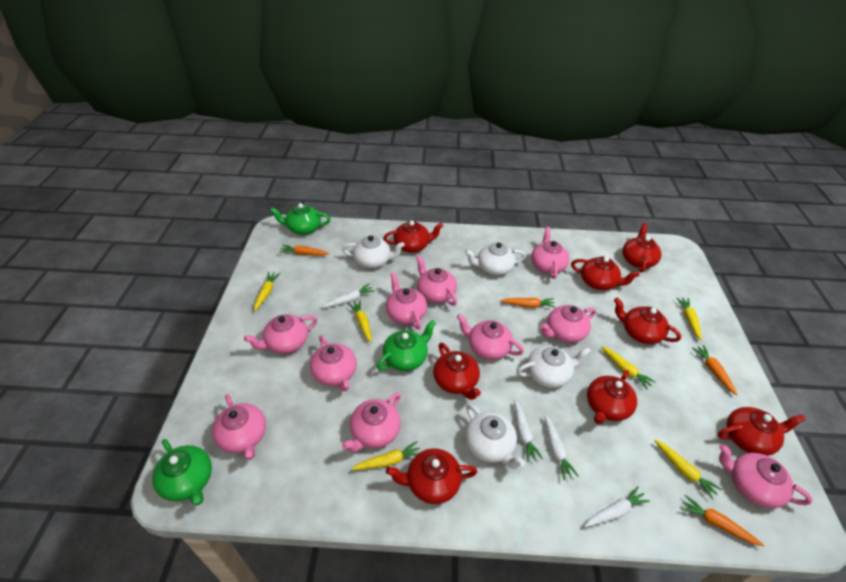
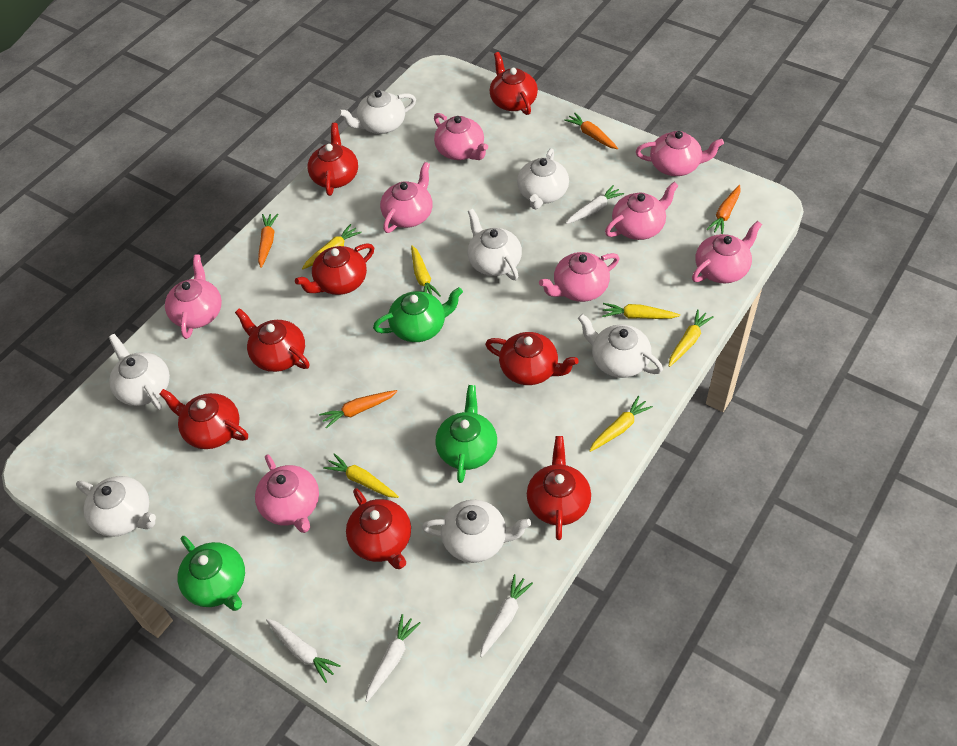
pink teapot: 10 -> 8
white teapot: 4 -> 7

